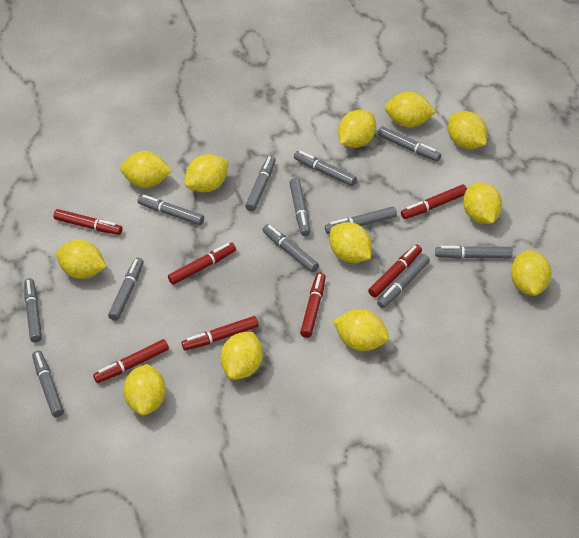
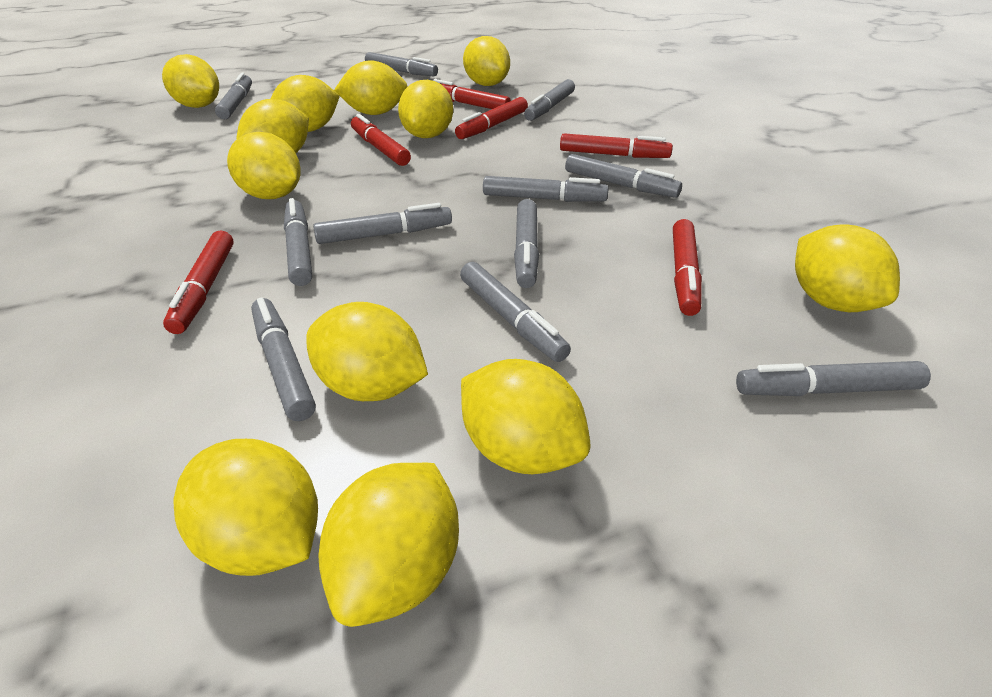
grey marker: 12 -> 11
red marker: 7 -> 6

